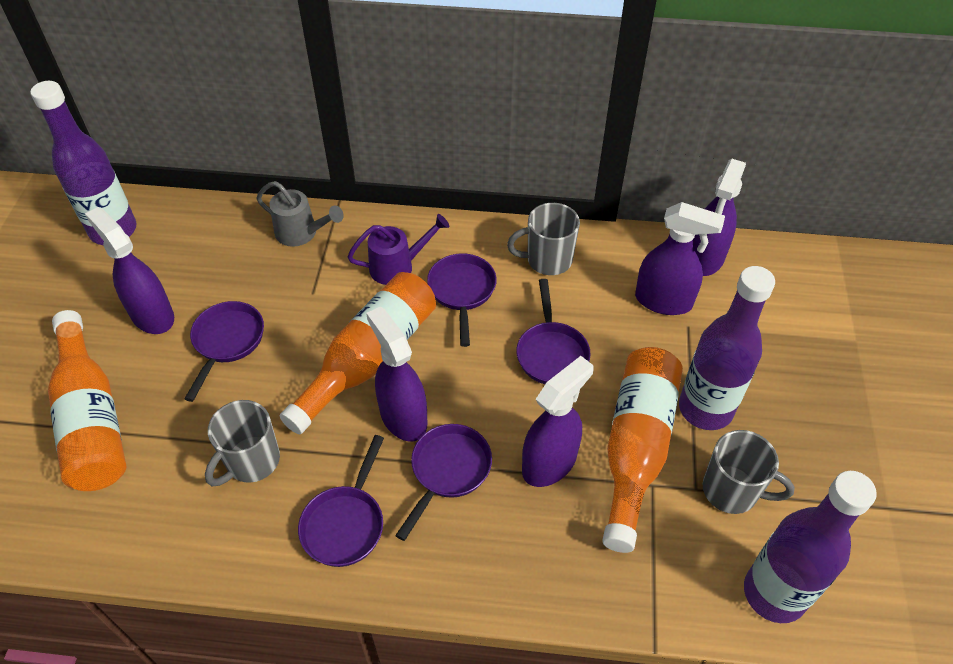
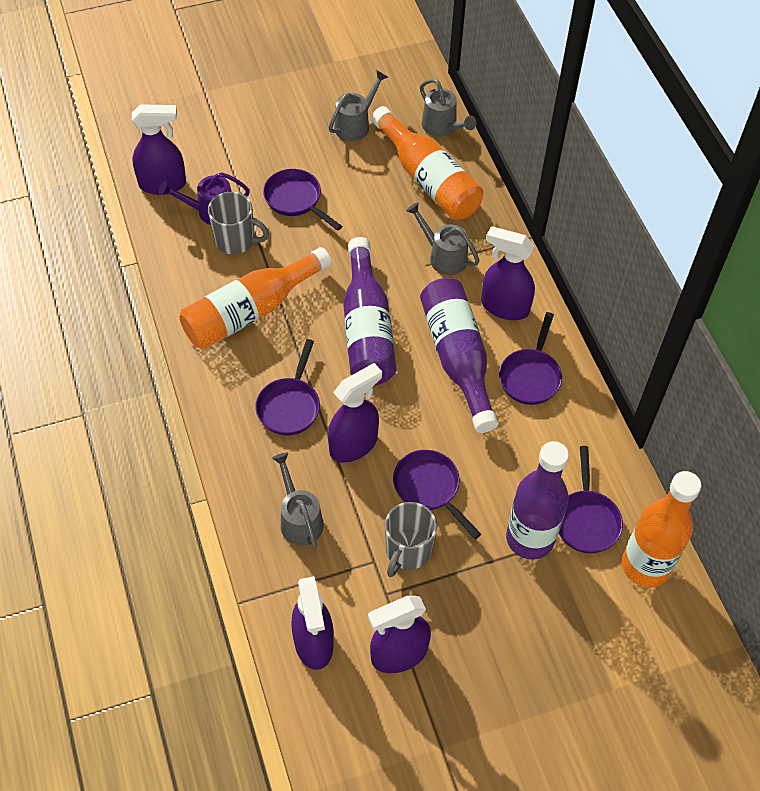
grey mug: 3 -> 2
grey watering can: 1 -> 4

